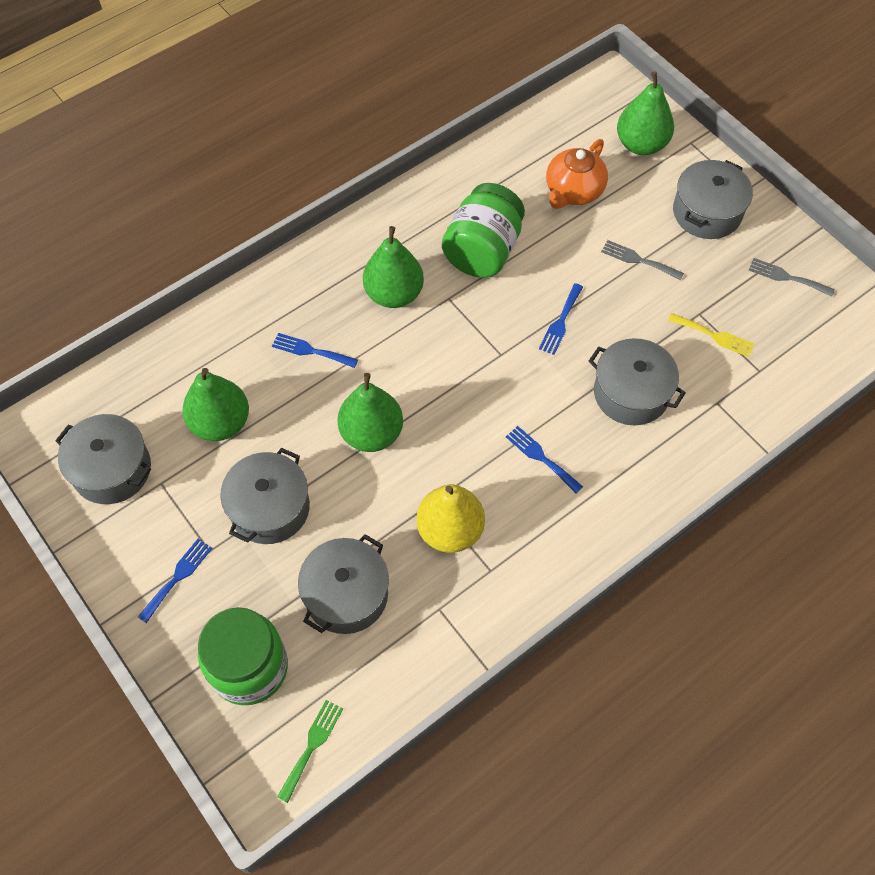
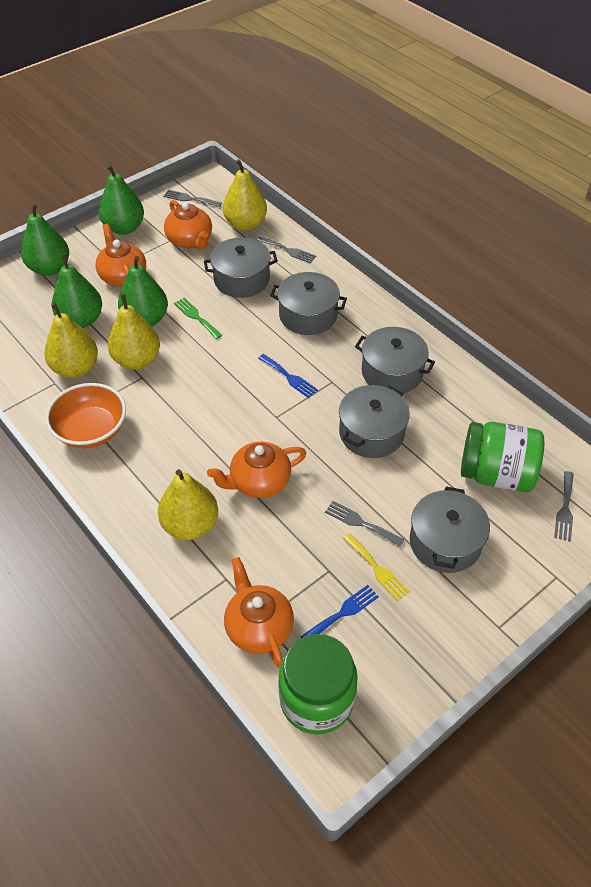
blue fork: 4 -> 2
grey fork: 2 -> 4
orange bowl: 0 -> 1
orange teapot: 1 -> 4
yellow pear: 1 -> 4

